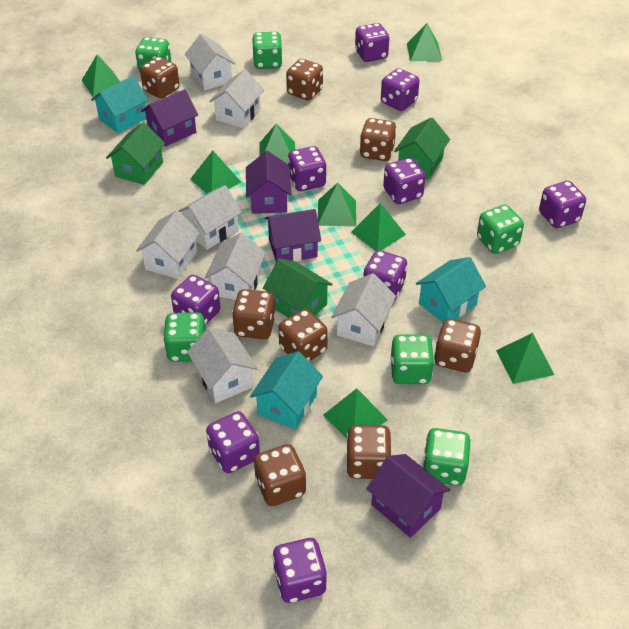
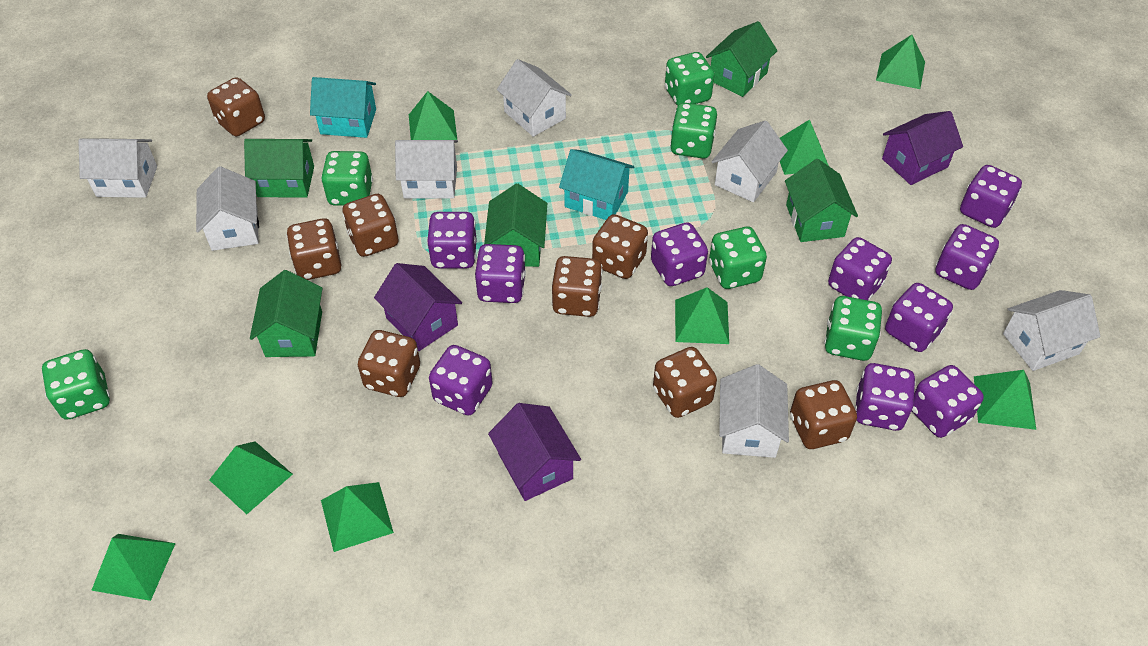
green house: 3 -> 5
purple dice: 9 -> 10
purple house: 4 -> 3
turquoise house: 3 -> 2

